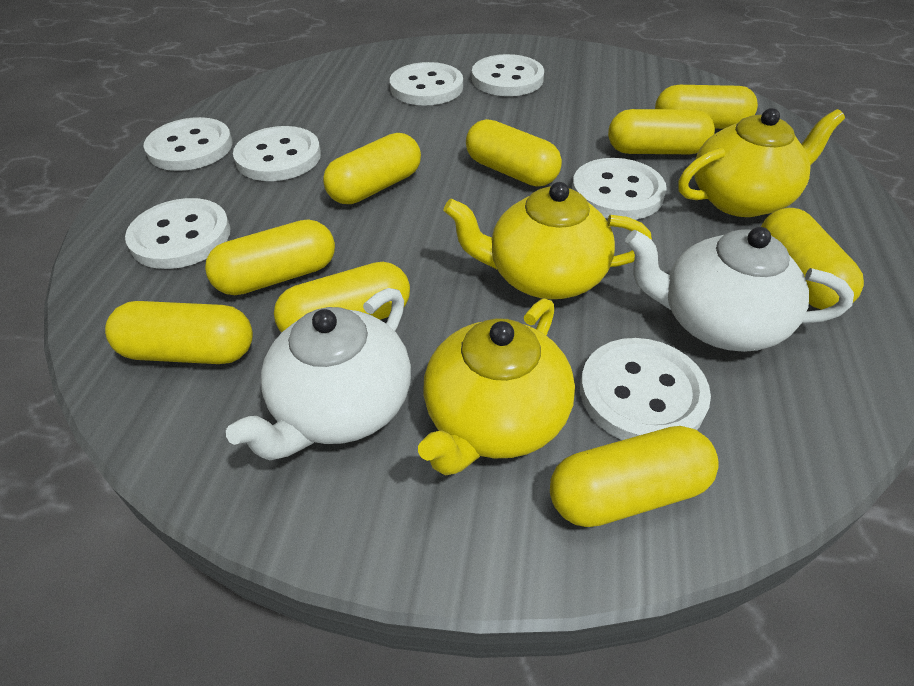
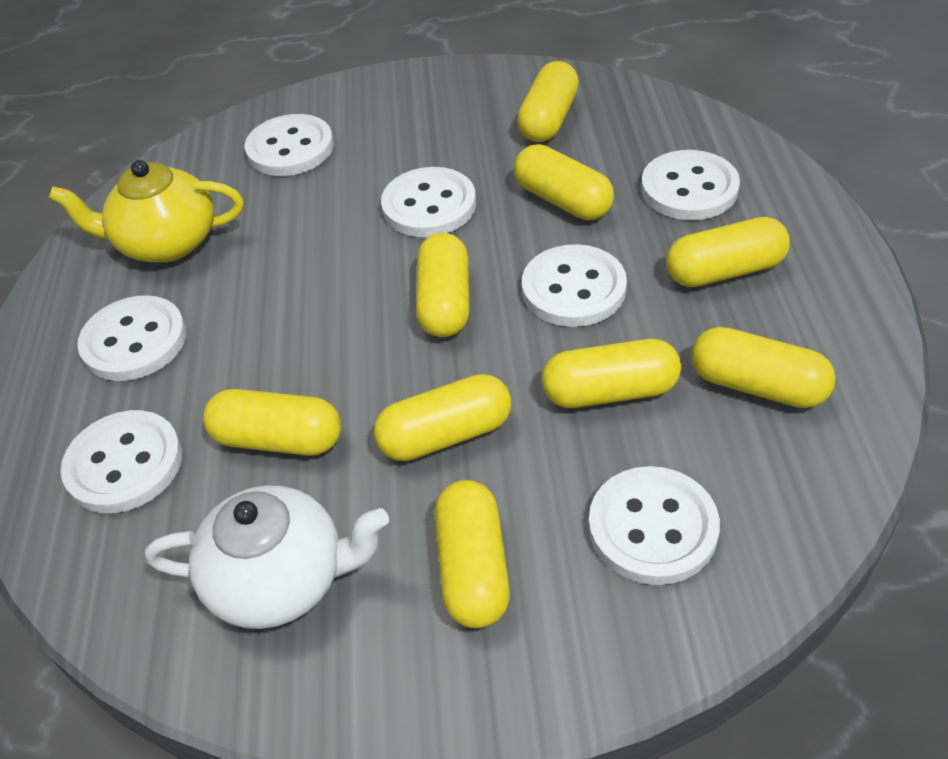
white teapot: 2 -> 1
yellow teapot: 3 -> 1

